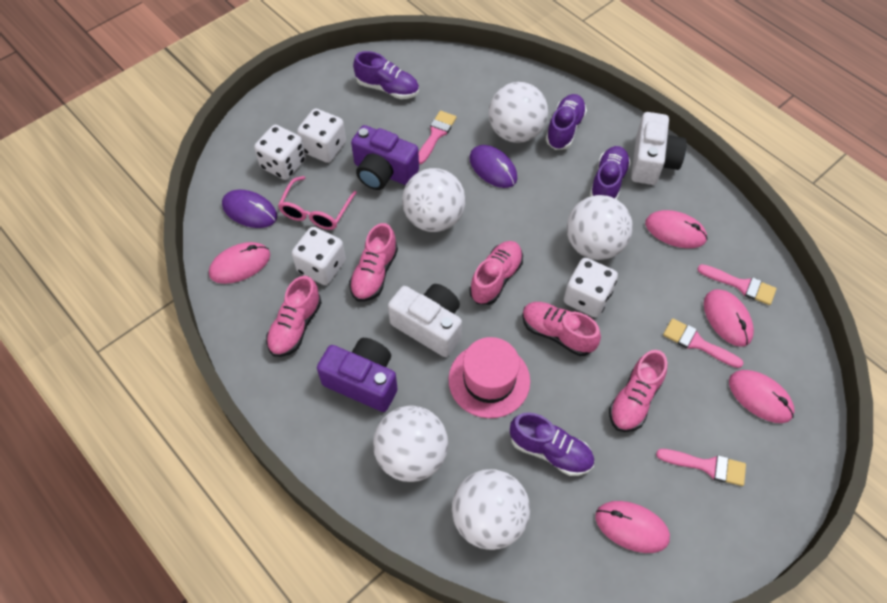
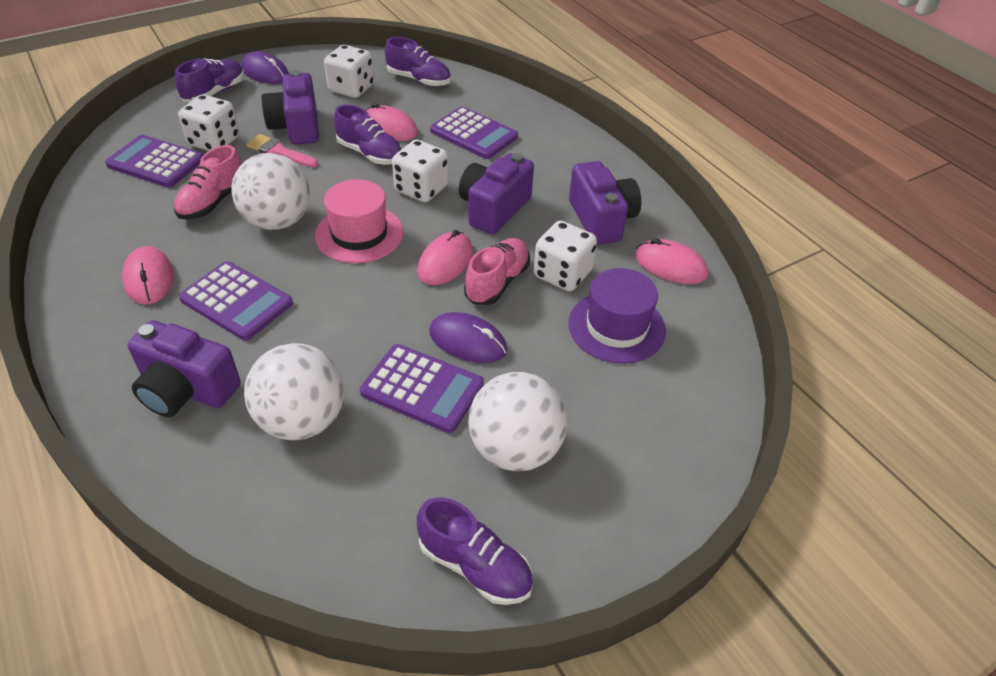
pink brush: 4 -> 1
pink glasses: 1 -> 0
pink mouse: 5 -> 4
pink shoe: 5 -> 2
purple calculator: 0 -> 4
purple camera: 2 -> 4
purple hat: 0 -> 1
white ball: 5 -> 3
white camera: 2 -> 0

